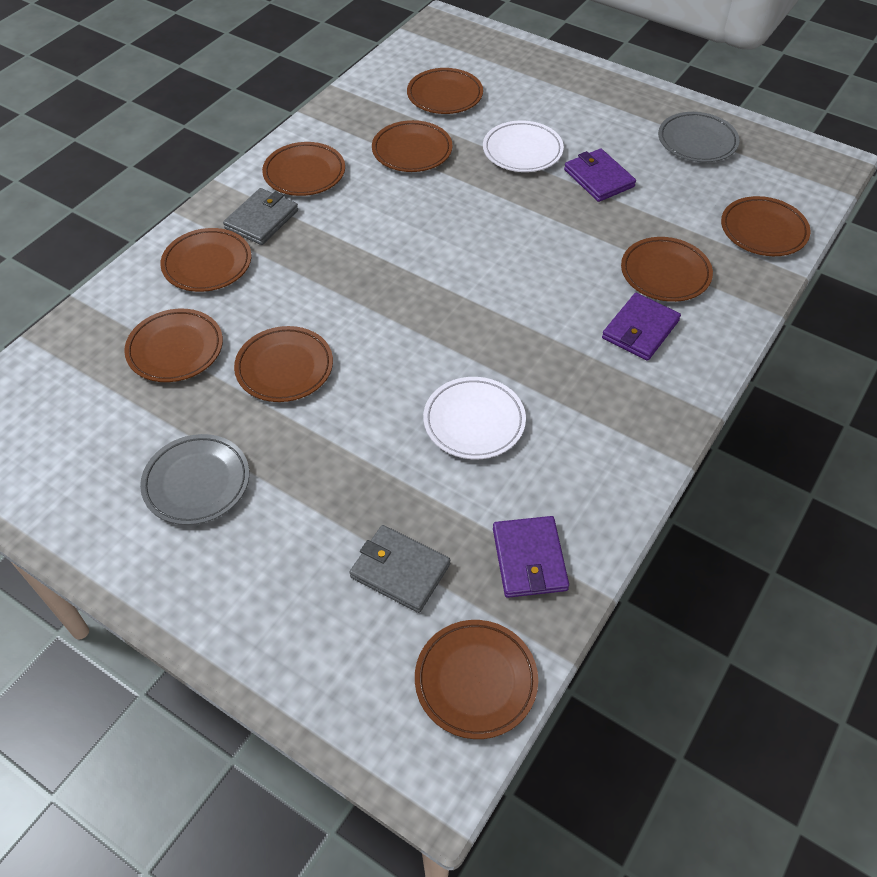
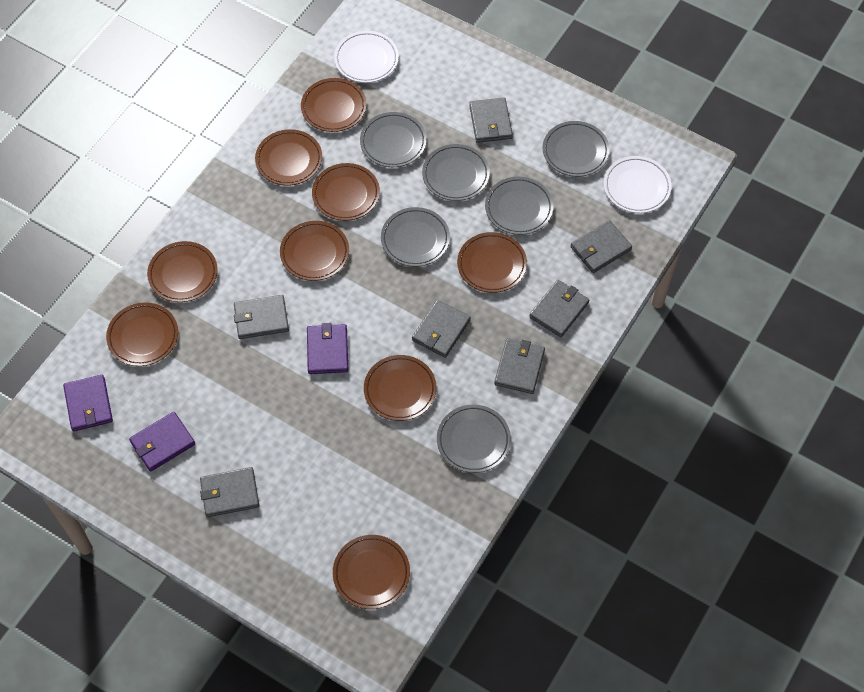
grey plate: 2 -> 6
grey wallet: 2 -> 7

